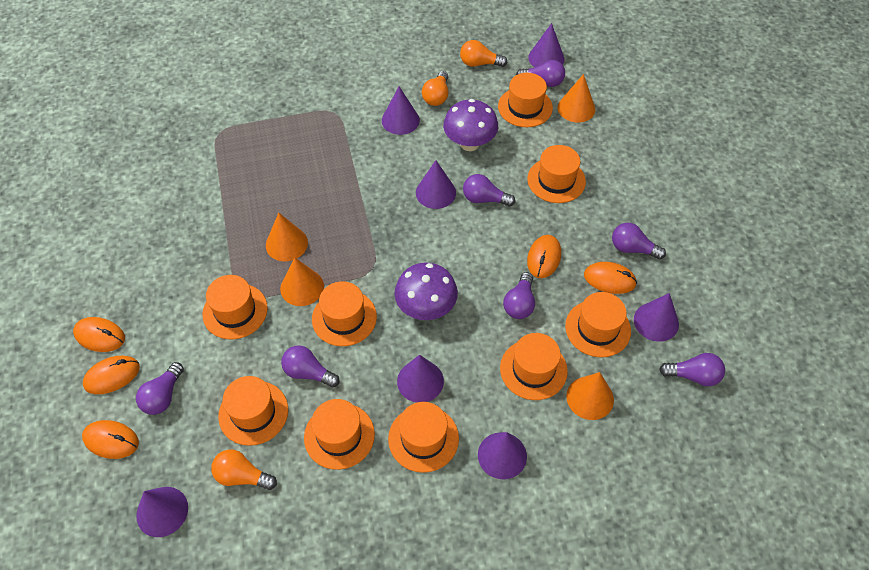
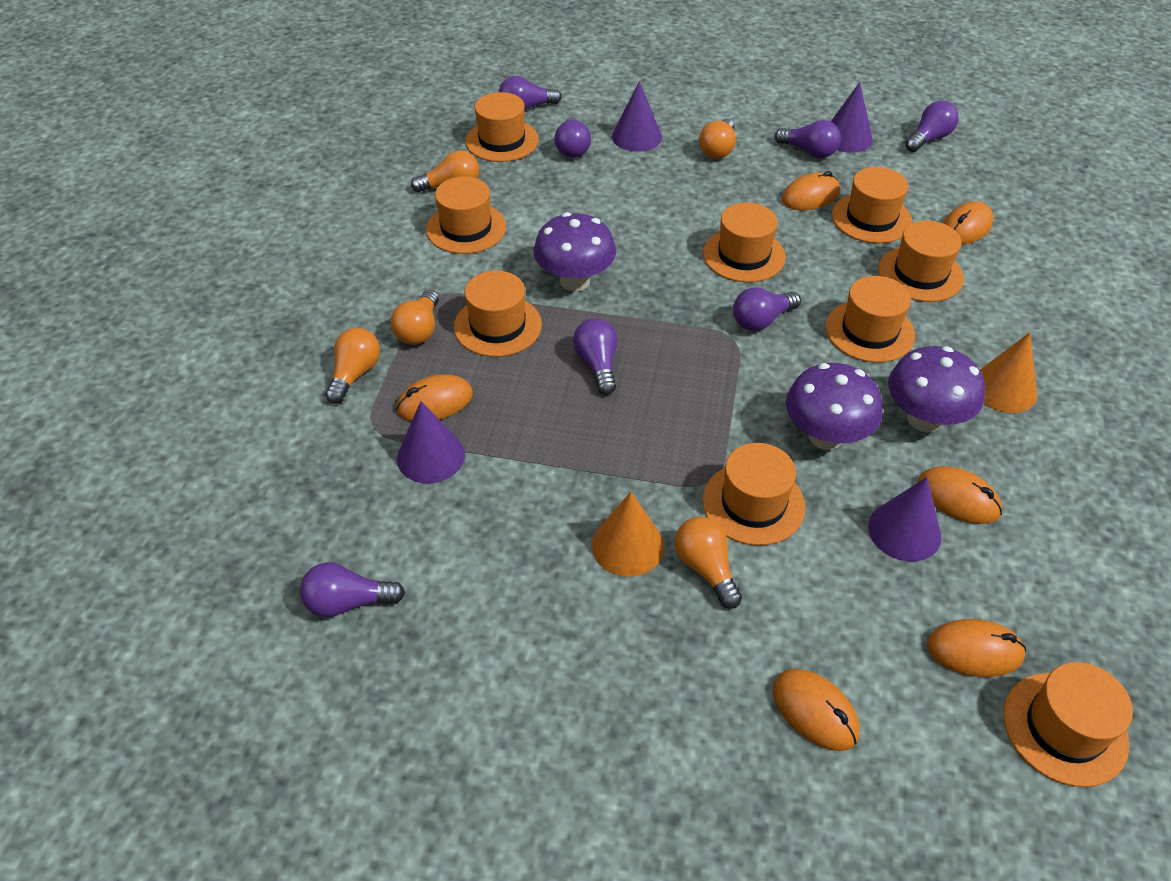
orange cone: 4 -> 2
orange light bulb: 3 -> 5
orange mouse: 5 -> 6
purple cone: 7 -> 4
purple mushroom: 2 -> 3

